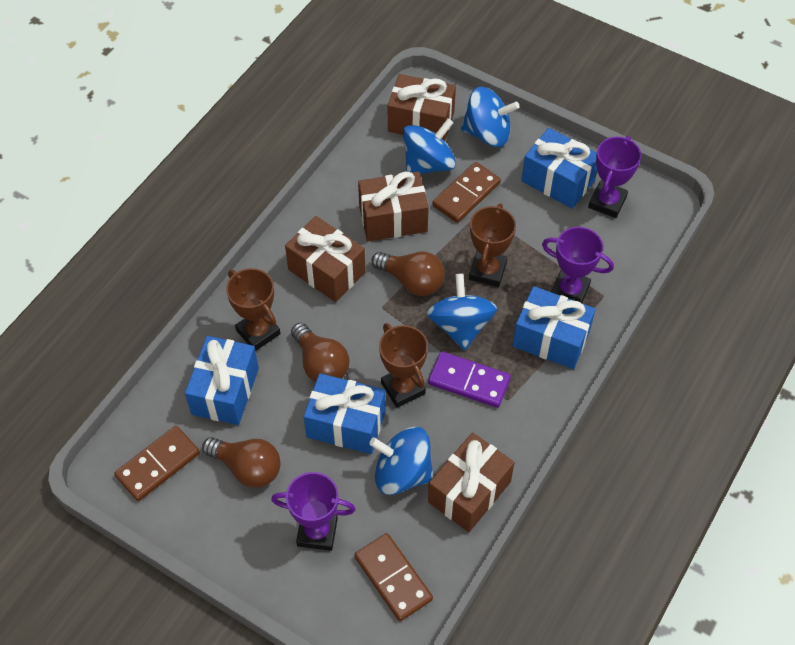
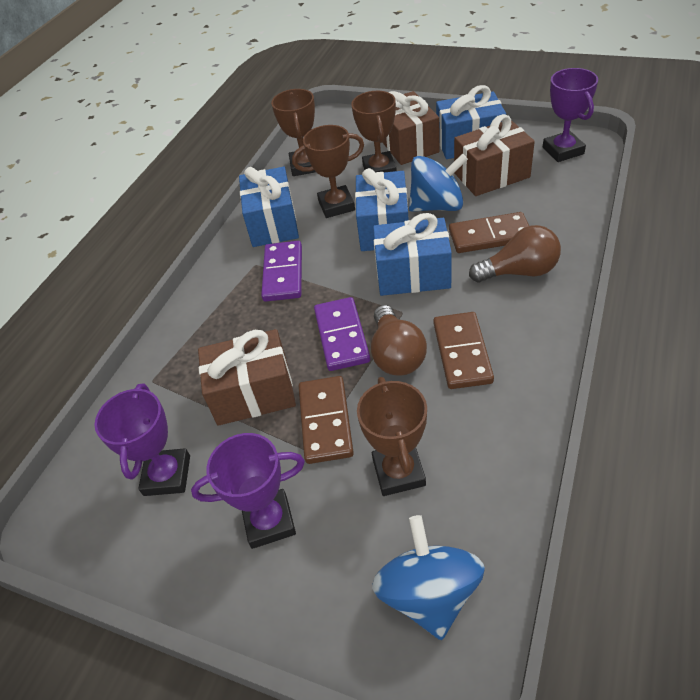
blue spinning top: 4 -> 2
brown gift: 4 -> 3
brown light bulb: 3 -> 2
brown trophy: 3 -> 4
purple domino: 1 -> 2

